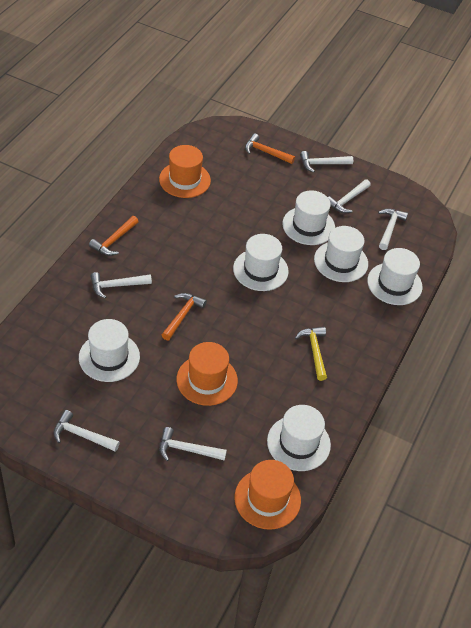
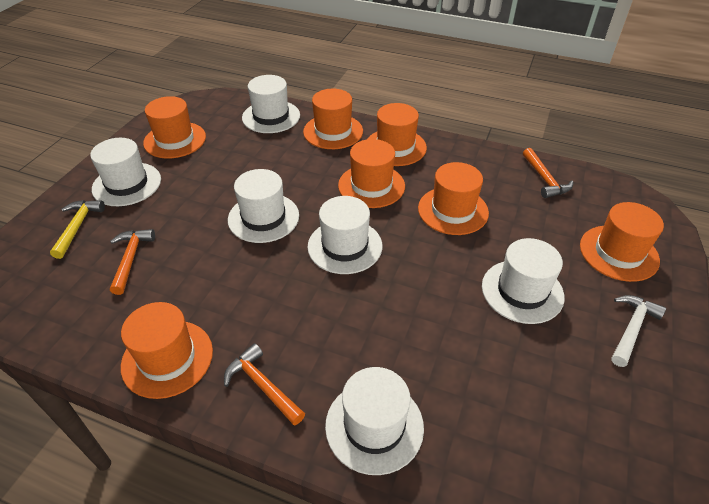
orange hat: 3 -> 7
white hammer: 6 -> 1

